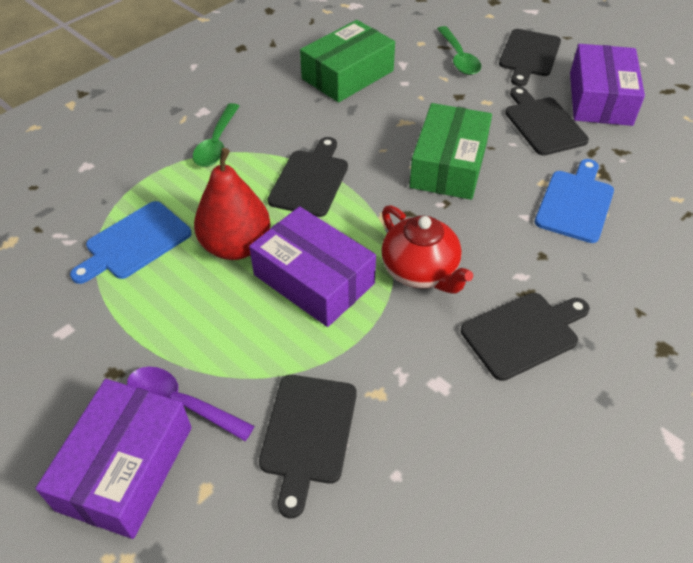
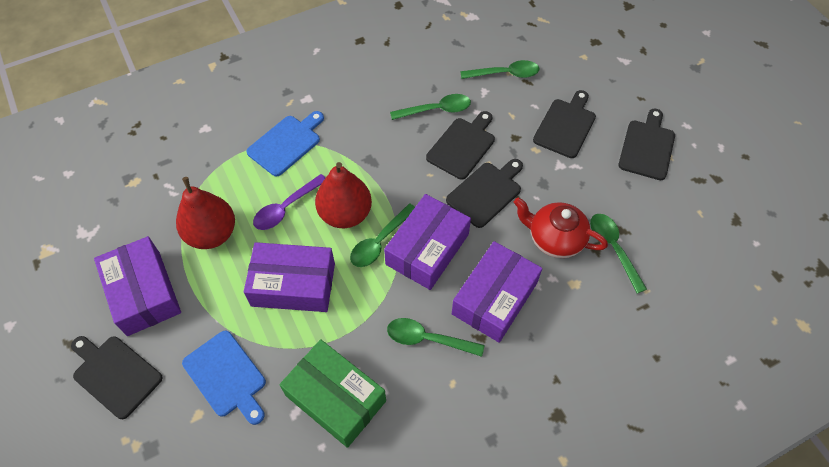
green box: 2 -> 1
green spoon: 2 -> 5
purple box: 3 -> 4
red pear: 1 -> 2

